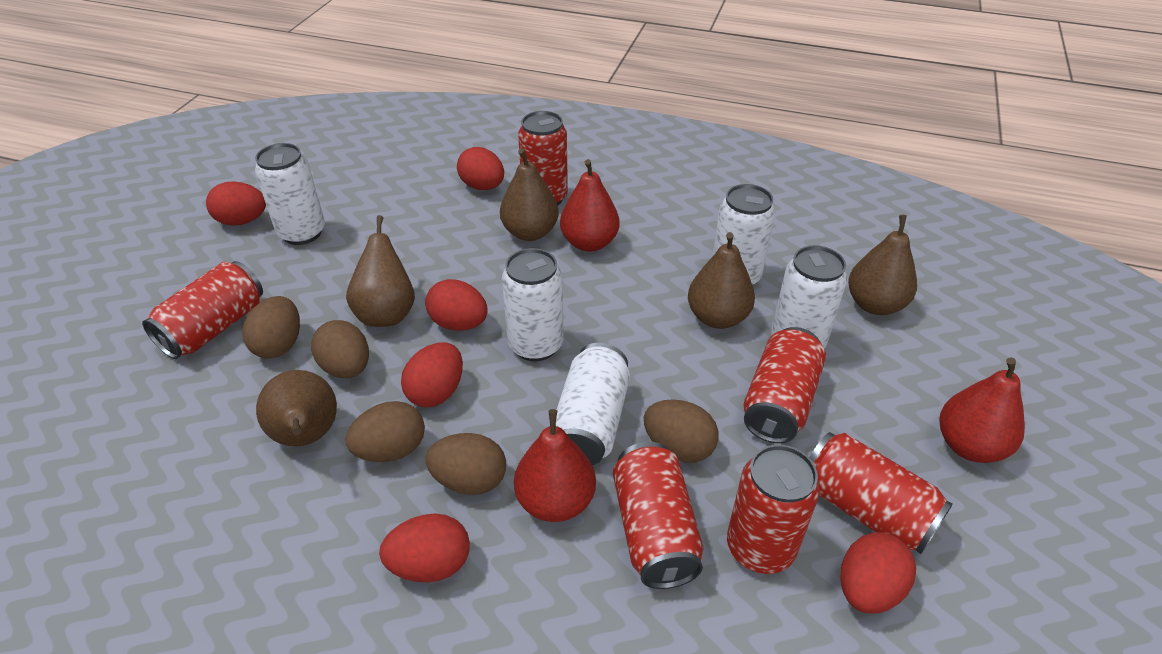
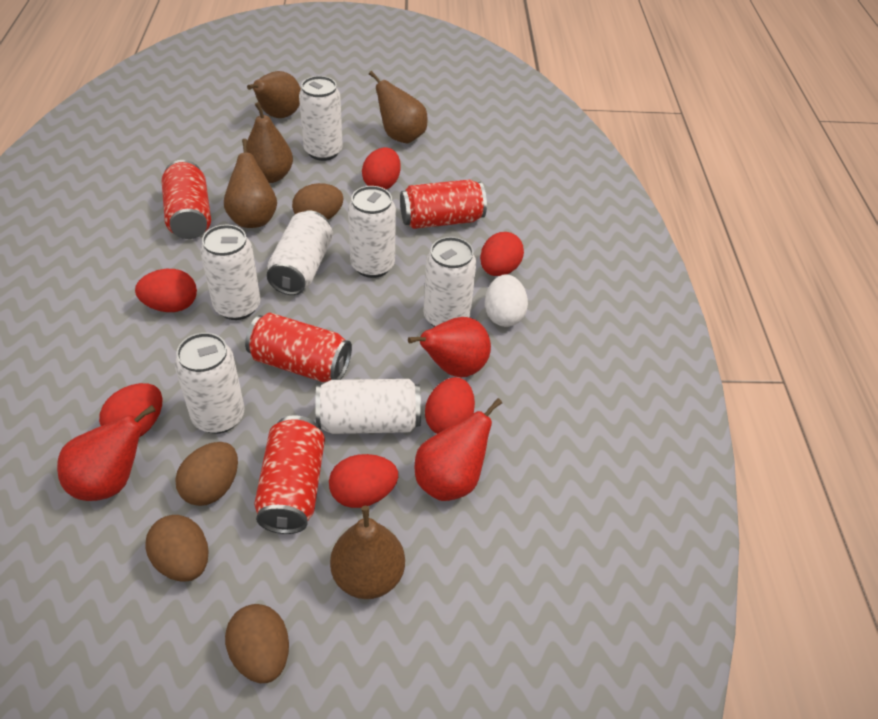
brown egg: 5 -> 4
red can: 6 -> 4
white can: 5 -> 7
white egg: 0 -> 1

